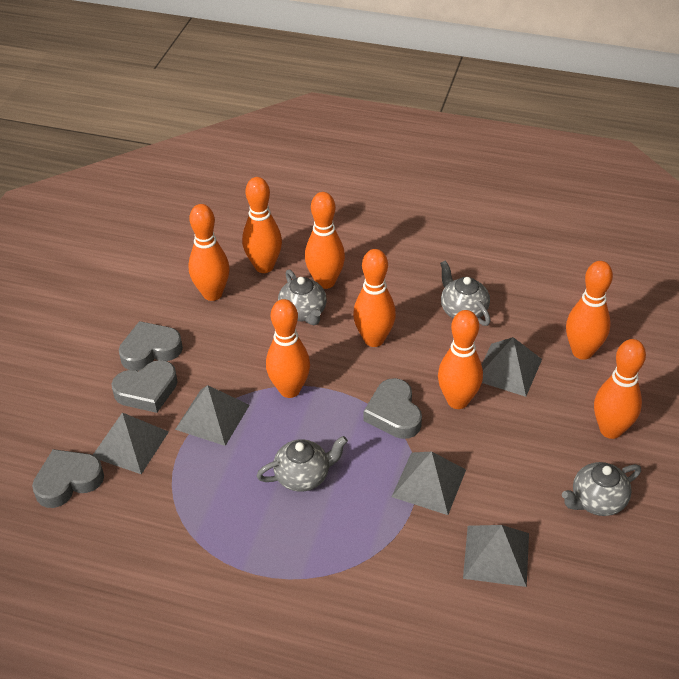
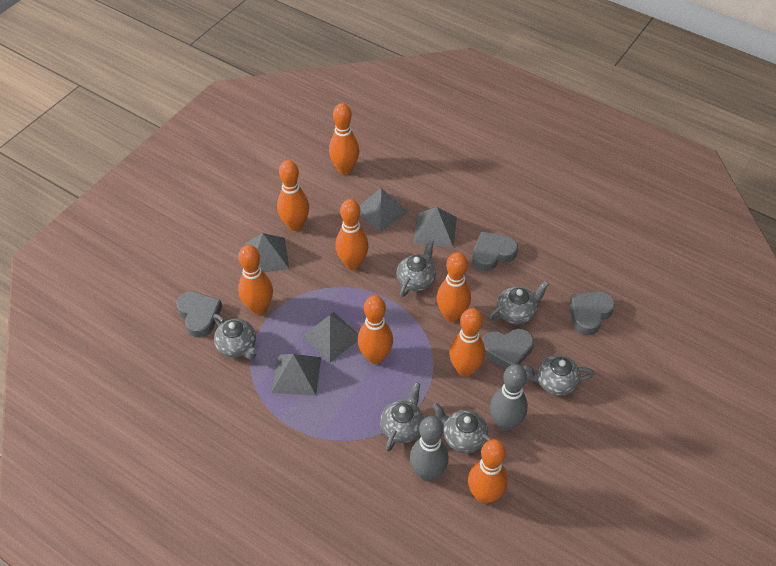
grey bowling pin: 0 -> 2
grey teapot: 4 -> 6

